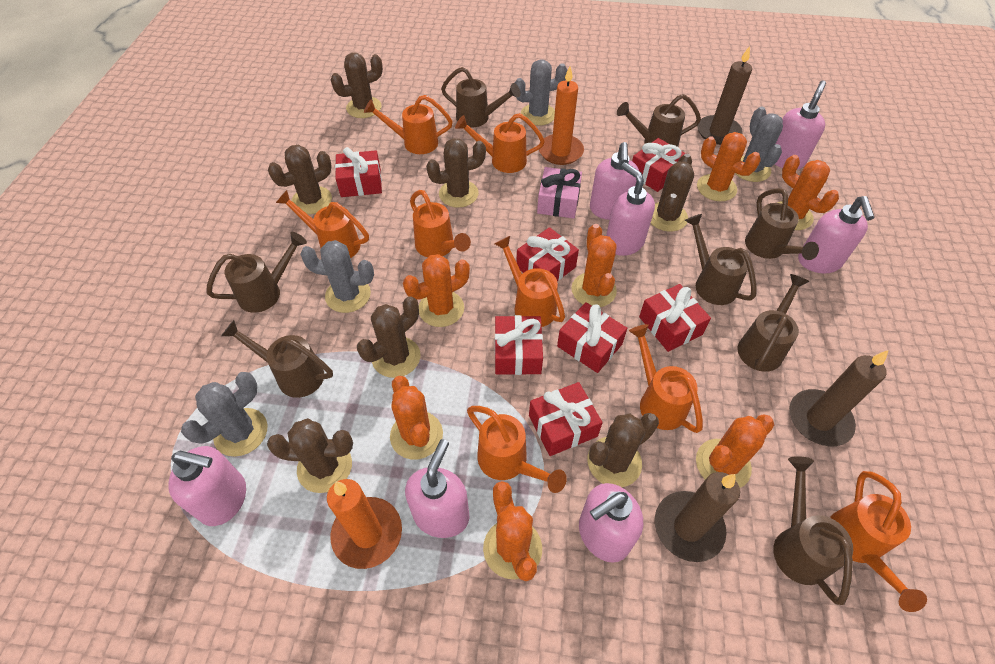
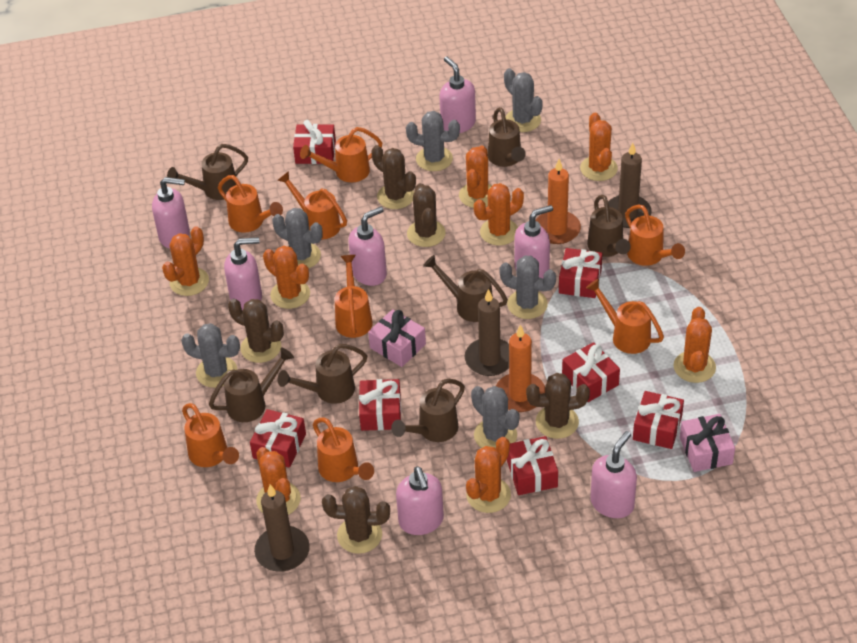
brown cactus: 7 -> 5
brown watering can: 8 -> 7
grey cactus: 4 -> 6
orange cactus: 7 -> 8
pink gift: 1 -> 2

